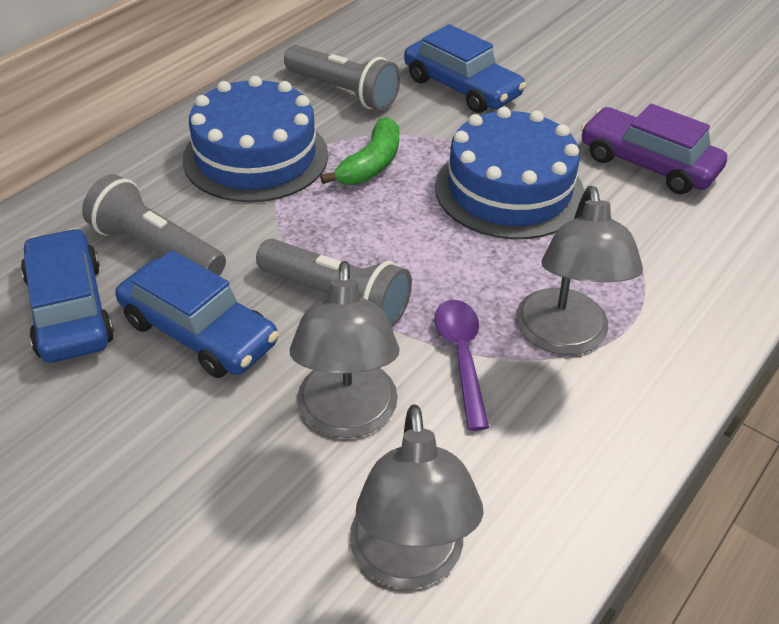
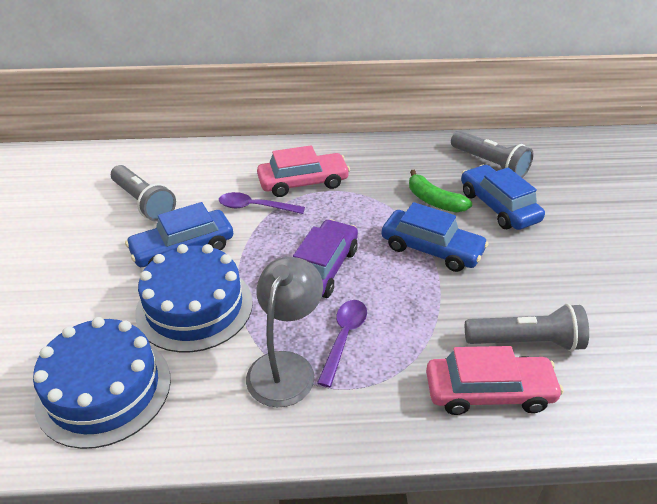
grey lamp: 3 -> 1
pink car: 0 -> 2
purple spoon: 1 -> 2

